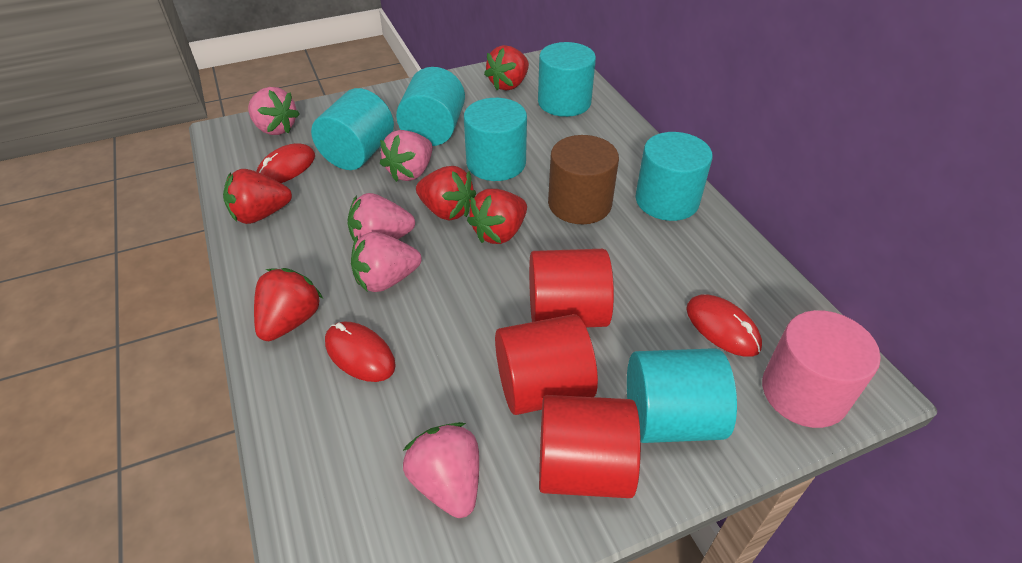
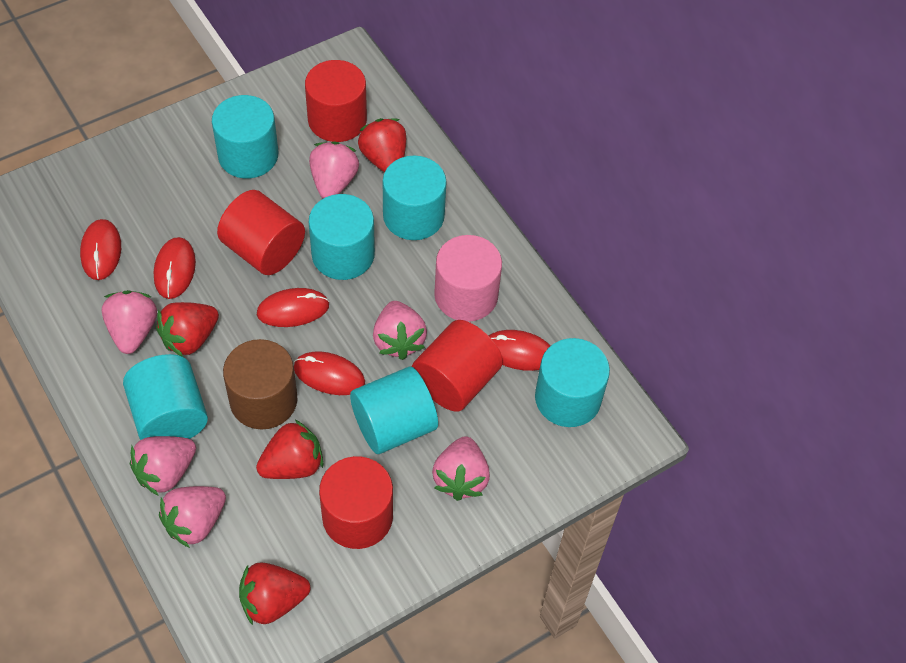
pink strawberry: 5 -> 6
red cylinder: 3 -> 4
red mouse: 3 -> 5
red strawberry: 5 -> 4

